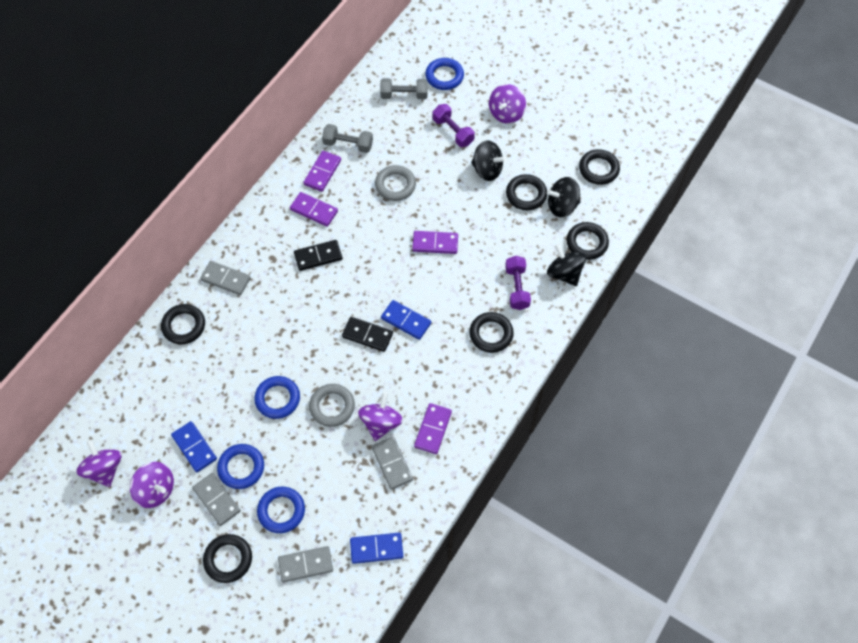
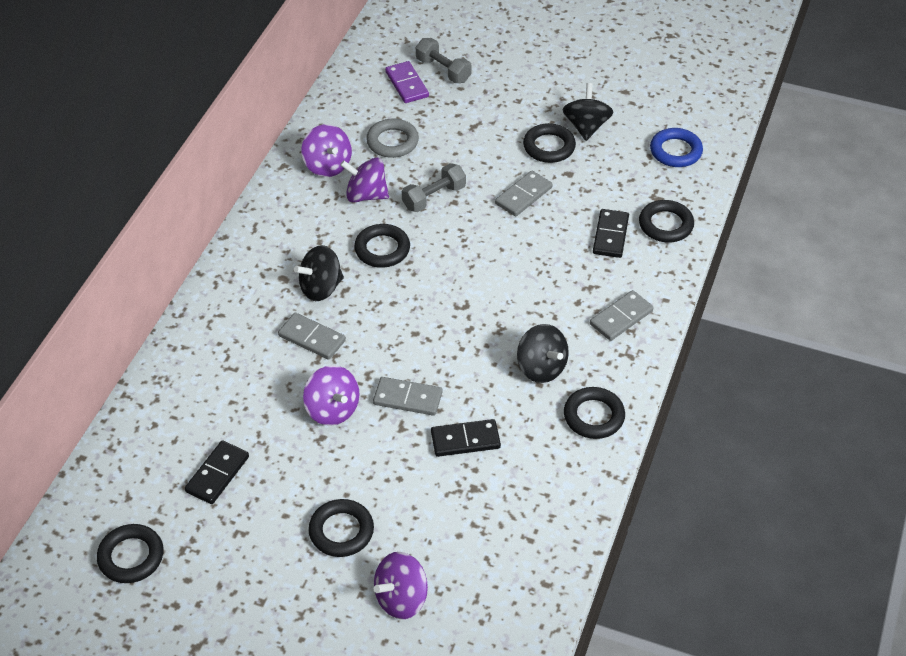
black domino: 2 -> 3
blue domino: 3 -> 0
blue ring: 4 -> 1
grey ring: 2 -> 1
purple domino: 4 -> 1
purple dumbbell: 2 -> 0

